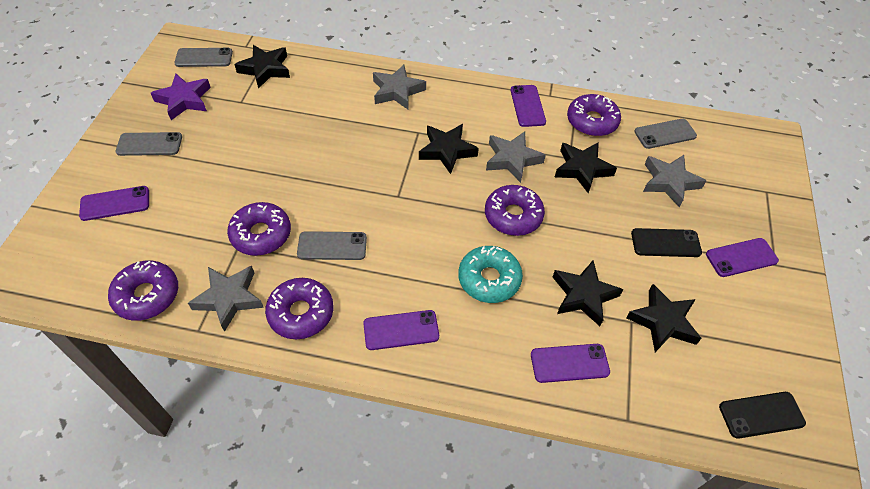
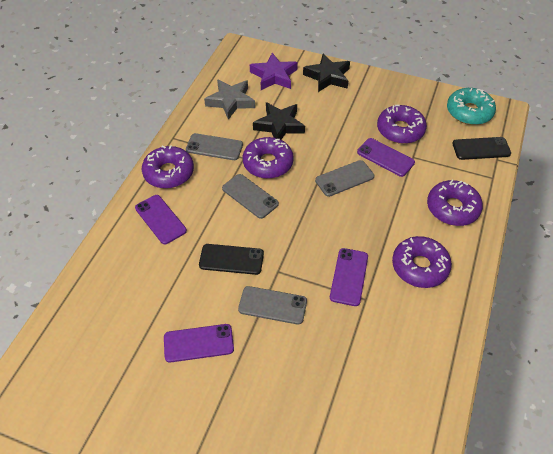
black star: 5 -> 2
grey star: 4 -> 1
purple phone: 5 -> 4

